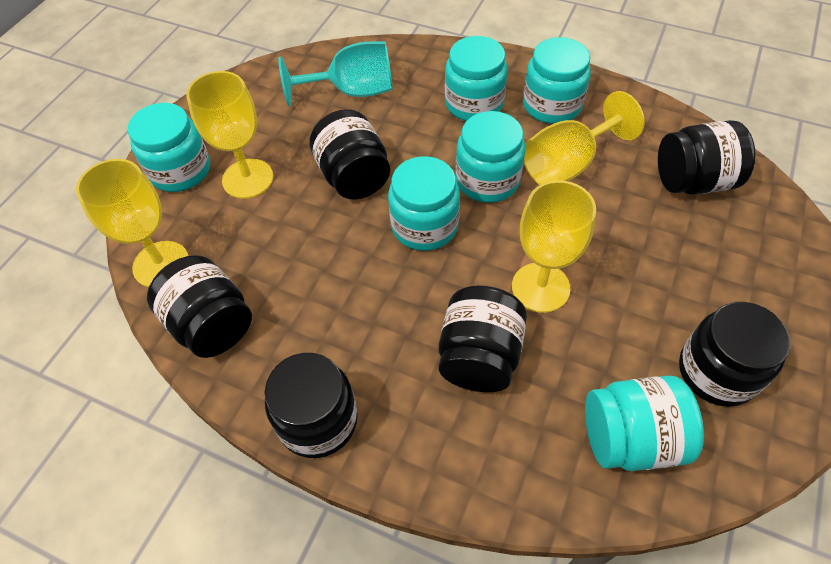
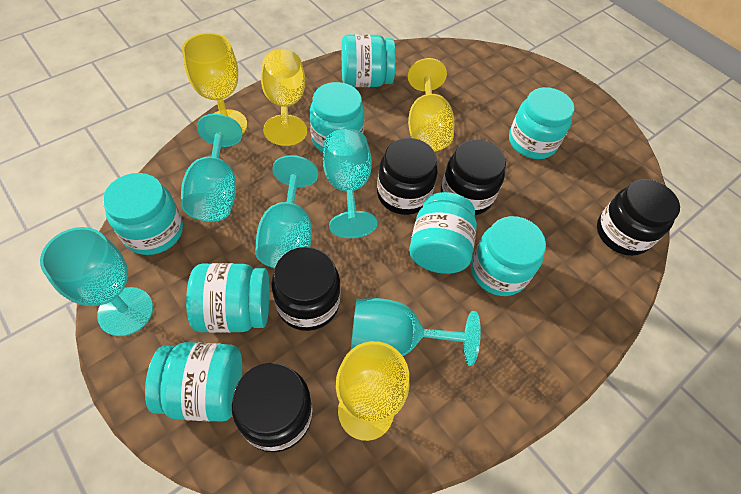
black jar: 6 -> 5
turquoise goblet: 1 -> 5
turquoise jar: 6 -> 8

